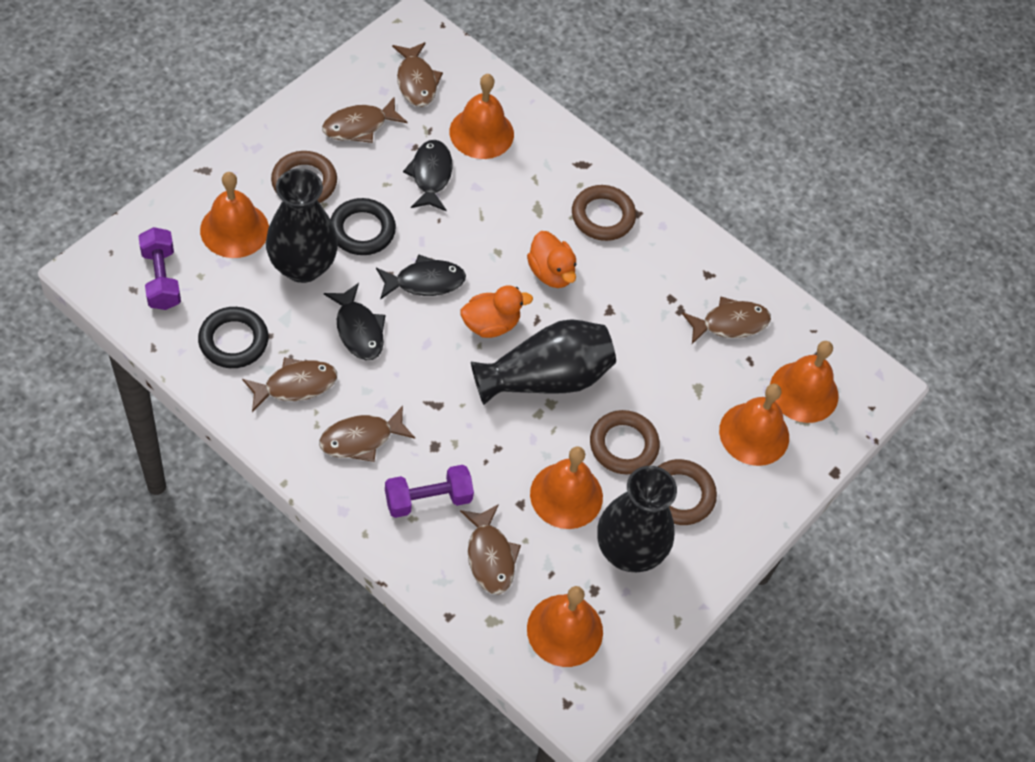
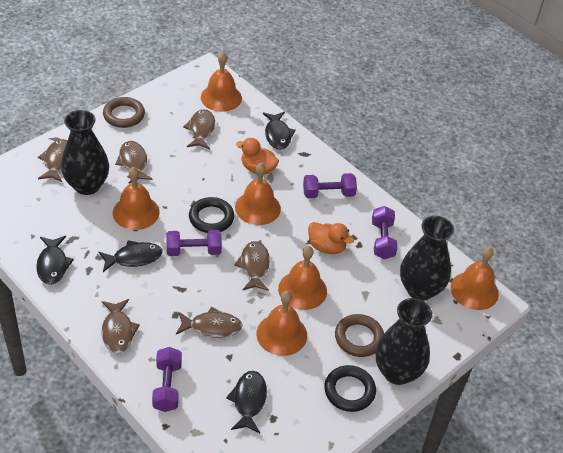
black fish: 3 -> 4
brown ring: 4 -> 2
purple dumbbell: 2 -> 4

